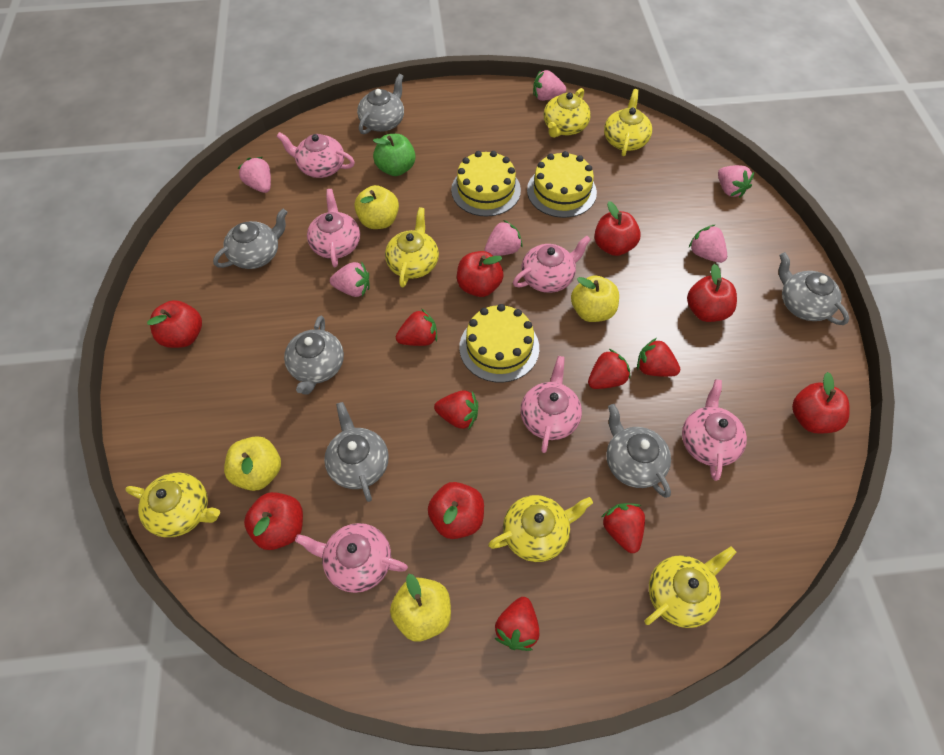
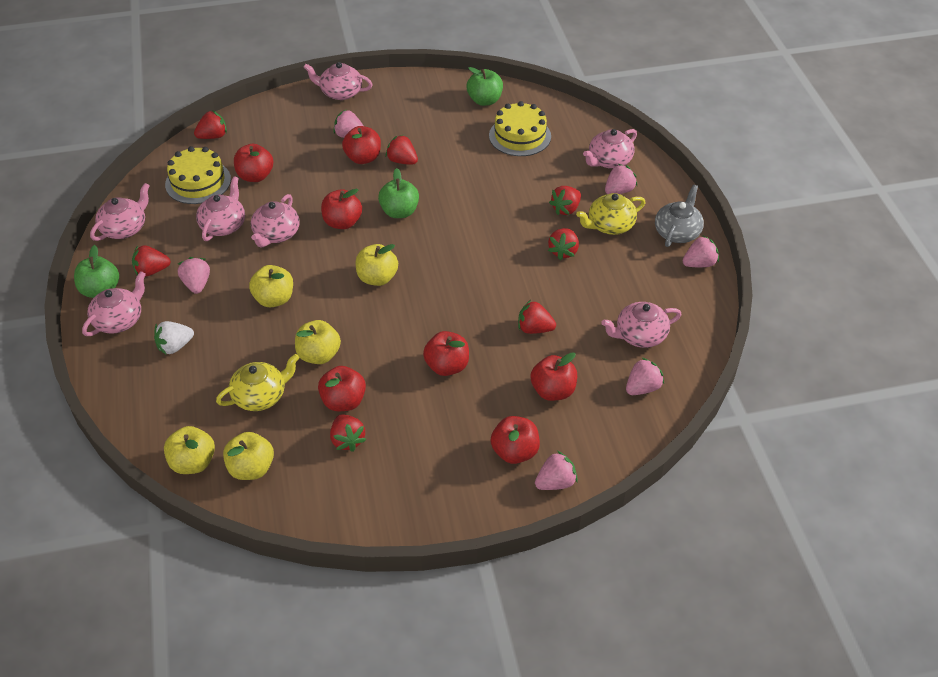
green apple: 1 -> 3
grey teapot: 6 -> 1
pink teapot: 6 -> 7
red strawberry: 6 -> 7
white strawberry: 0 -> 1
yellow apple: 4 -> 5
yellow cake: 3 -> 2
yellow teapot: 6 -> 2

